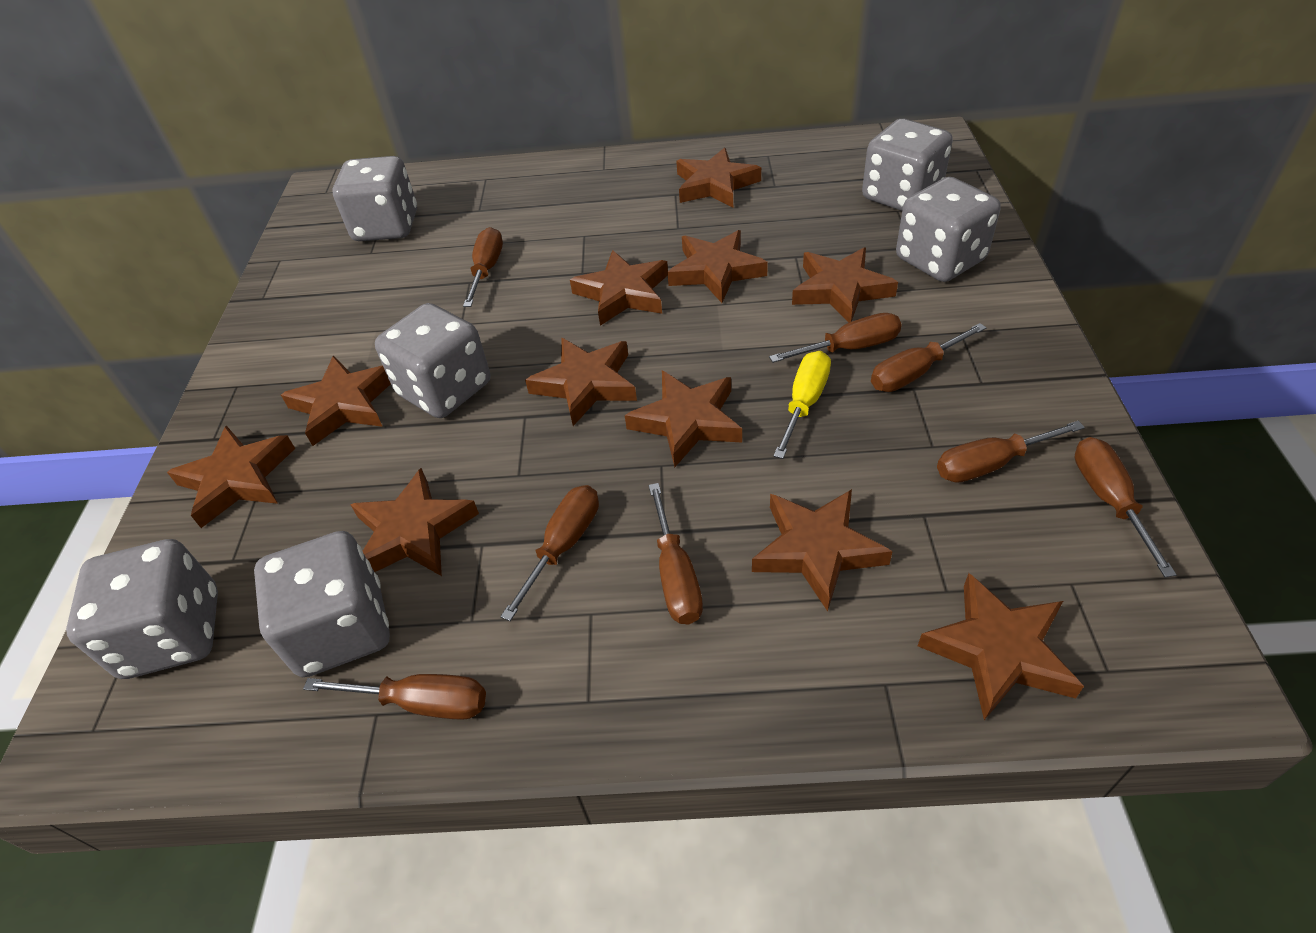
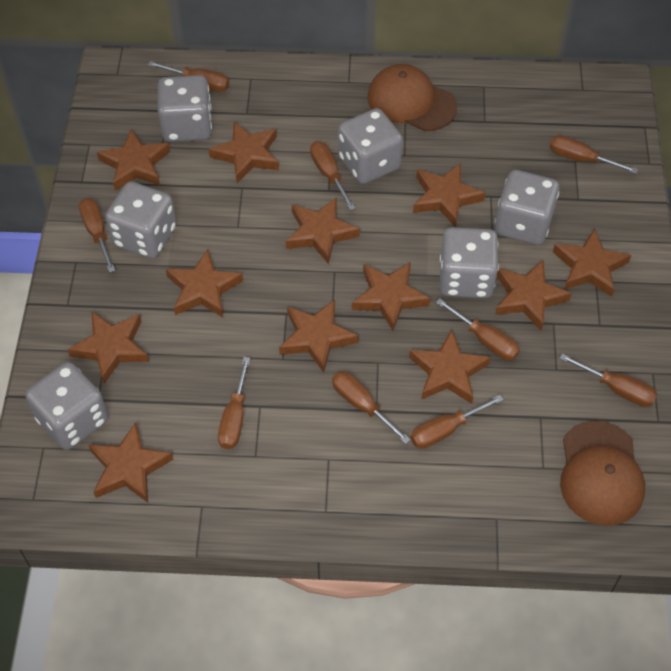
brown cap: 0 -> 2
brown screwdriver: 8 -> 9
brown star: 11 -> 12
yellow screwdriver: 1 -> 0

